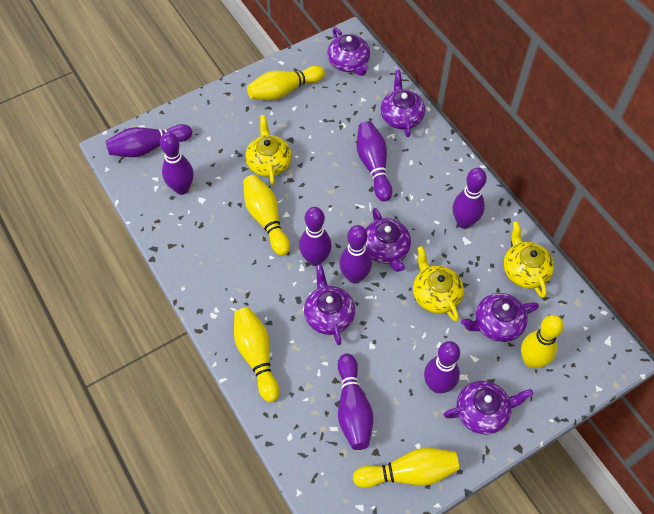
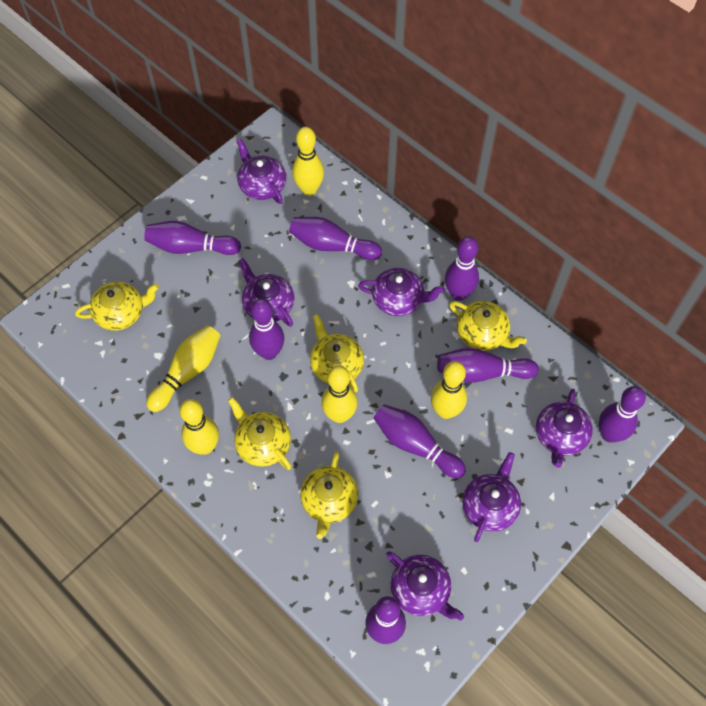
yellow teapot: 3 -> 5

